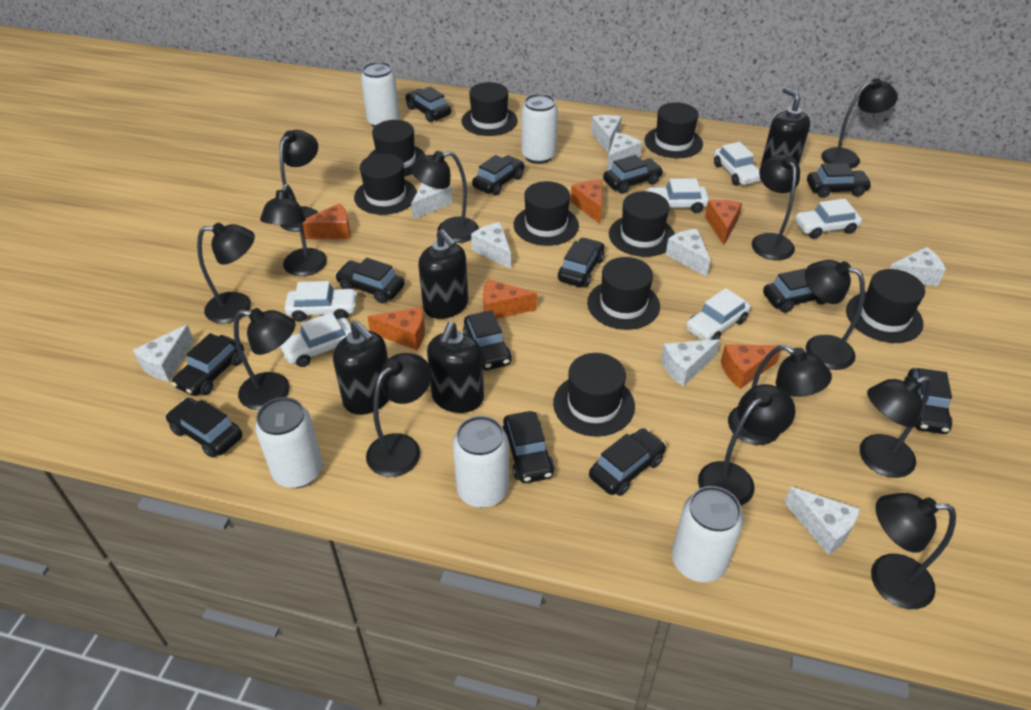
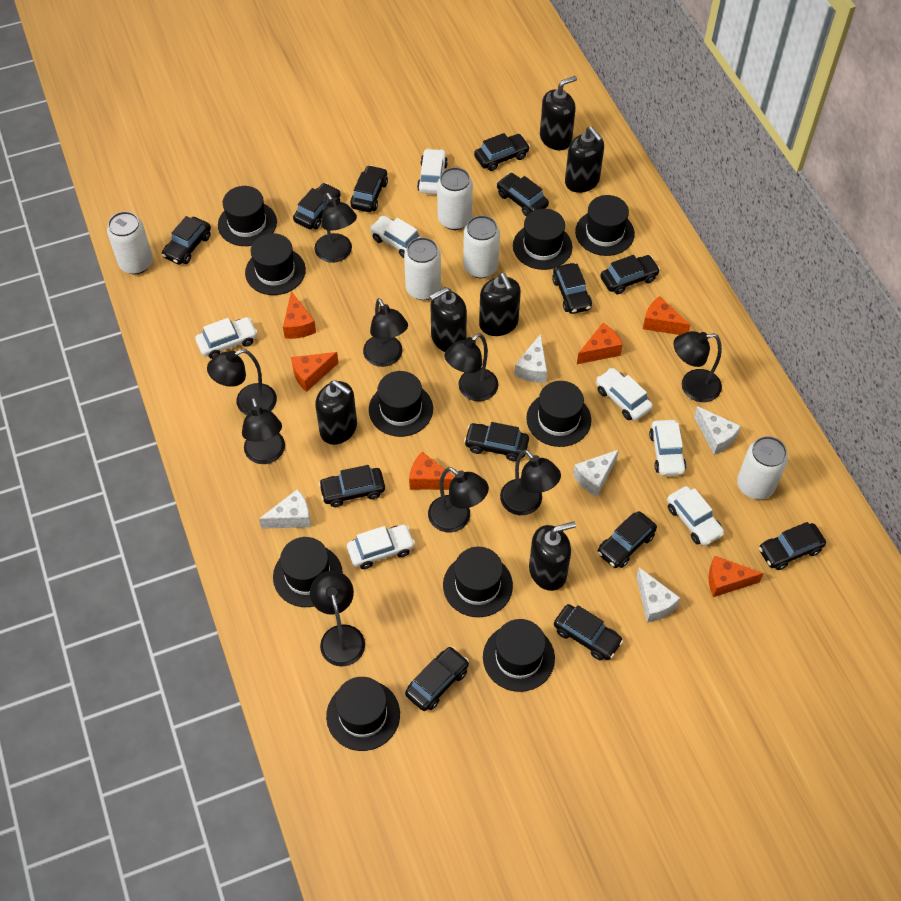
black hat: 9 -> 10
black lamp: 13 -> 9
black soap dispenser: 4 -> 6
white car: 6 -> 7
white cheese: 9 -> 5

